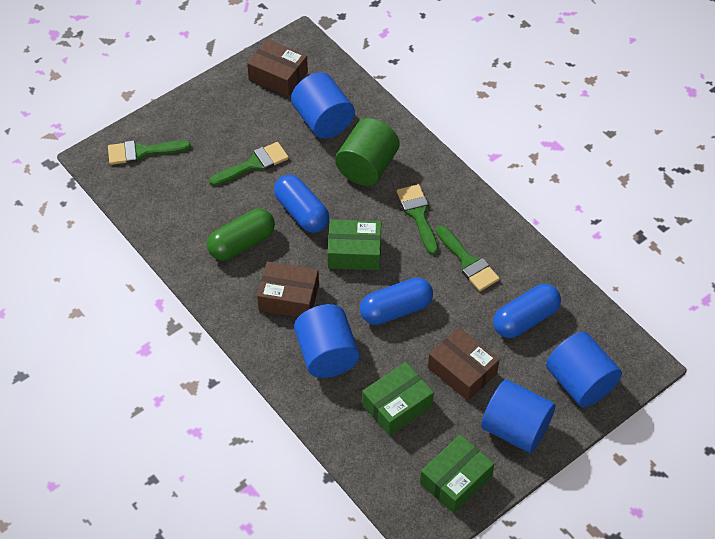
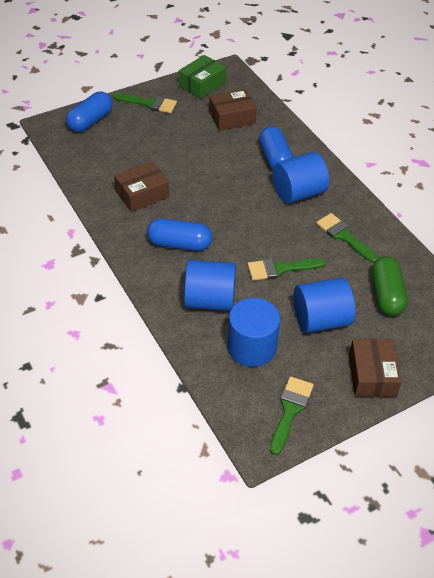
green box: 3 -> 1
green cylinder: 1 -> 0

